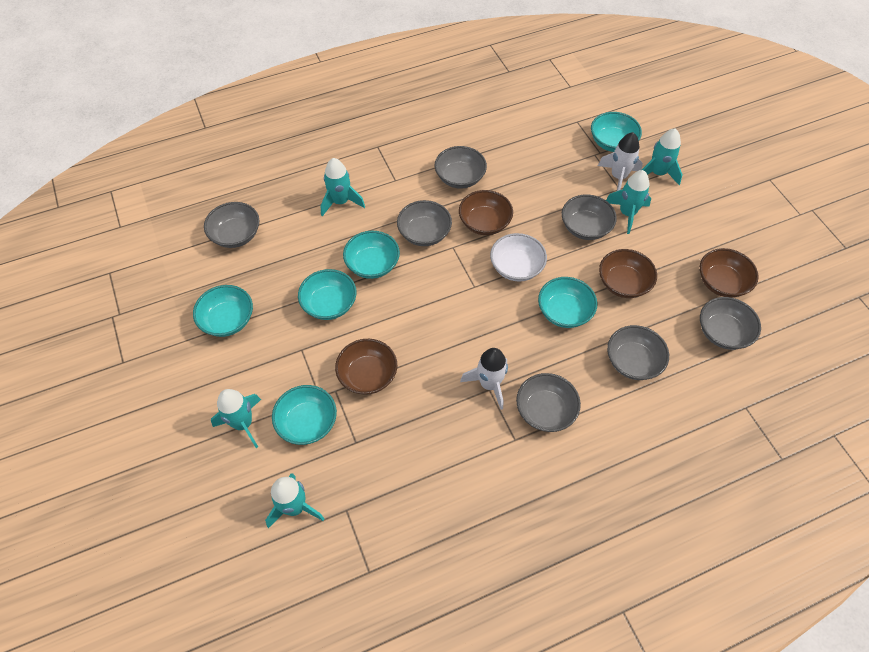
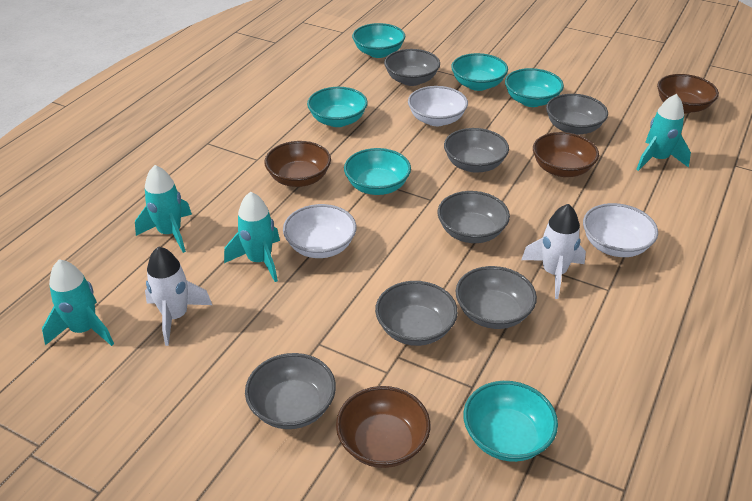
turquoise rocket: 5 -> 4
white bowl: 1 -> 3

